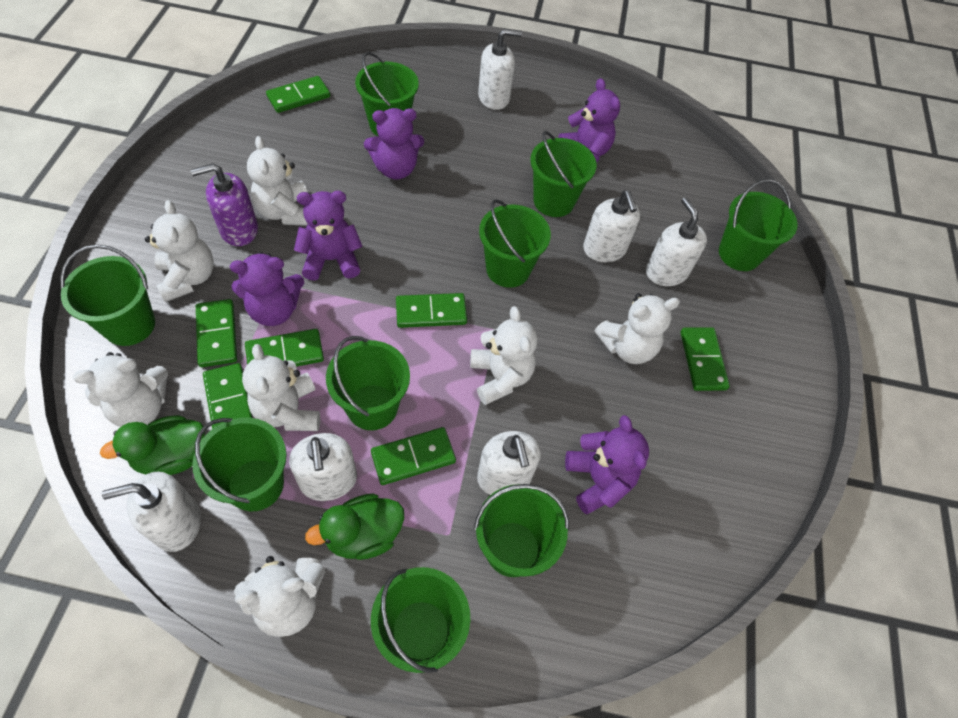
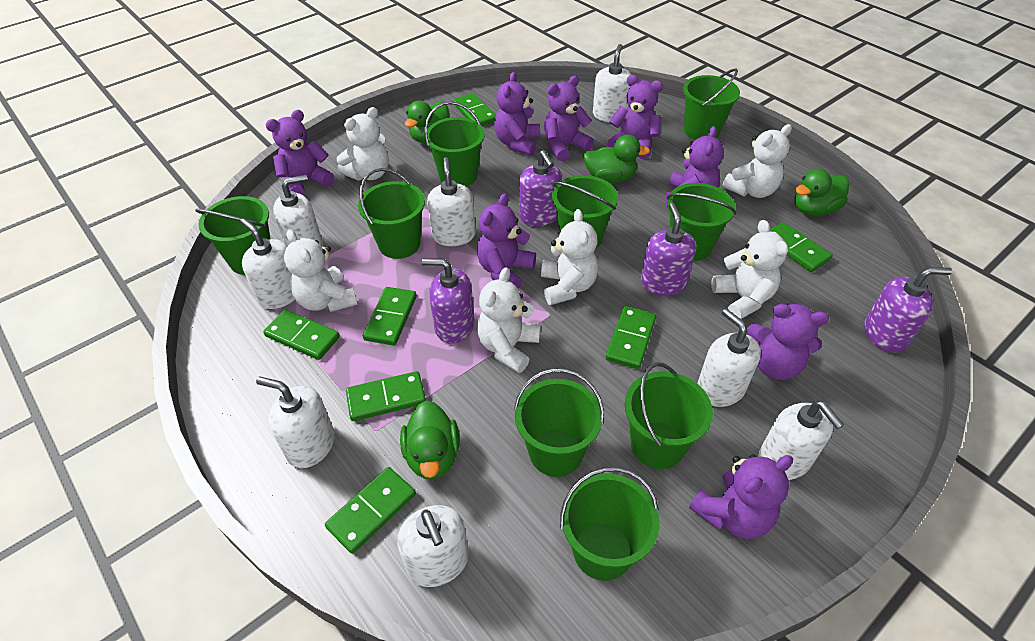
green duck: 2 -> 4
purple soap dispenser: 1 -> 4
purple teddy bear: 5 -> 8
white soap dispenser: 6 -> 8
white teddy bear: 7 -> 6

